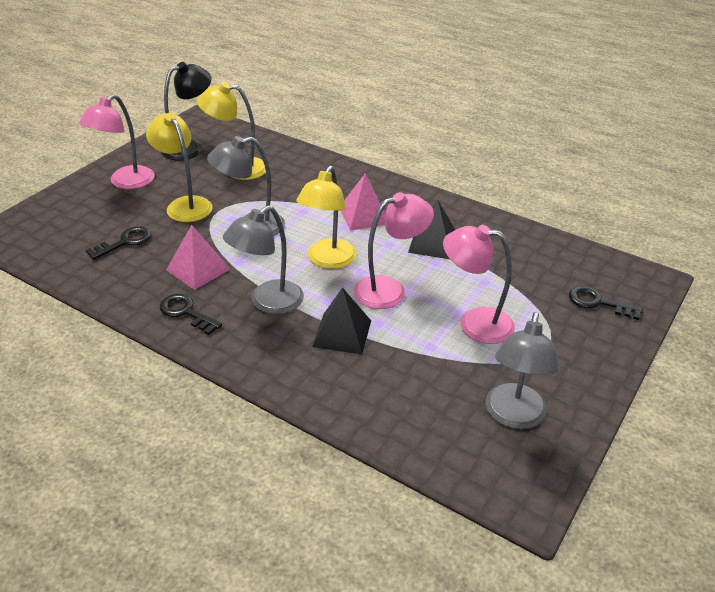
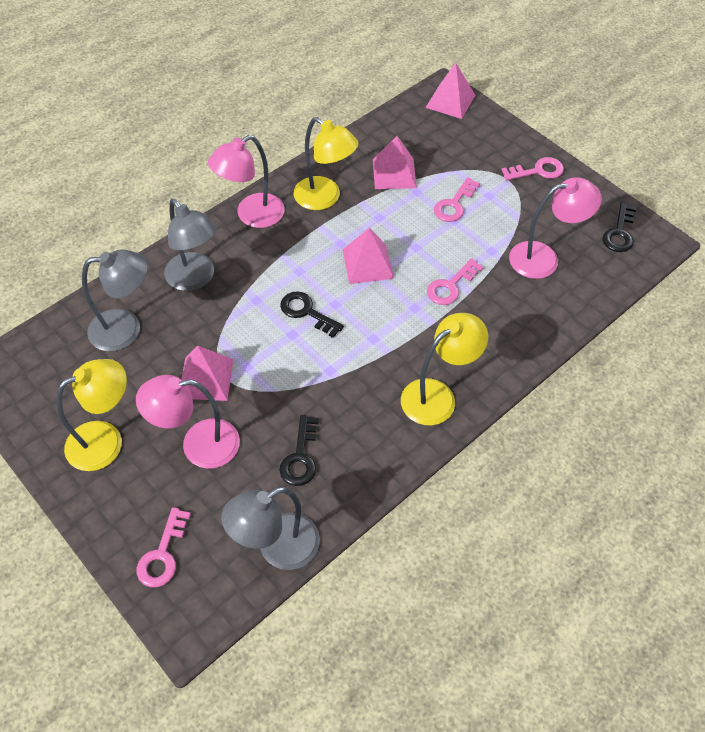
black lamp: 1 -> 0
black pyramid: 2 -> 0
pink key: 0 -> 4
pink pyramid: 2 -> 4

